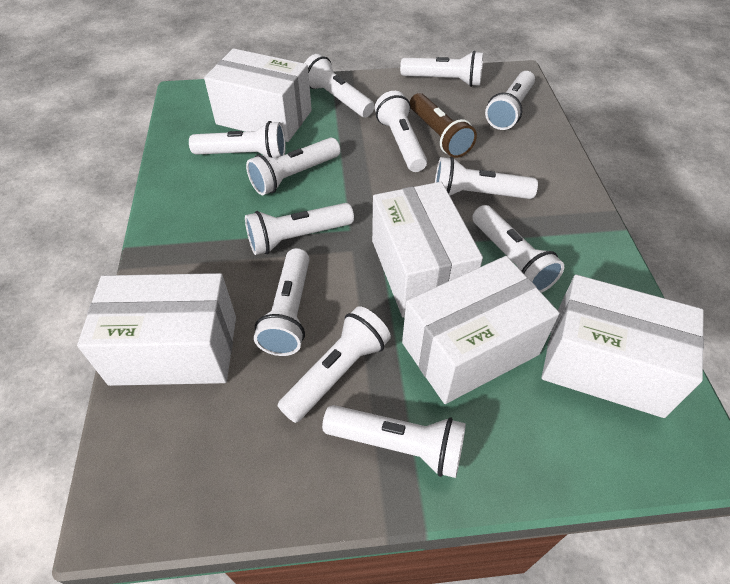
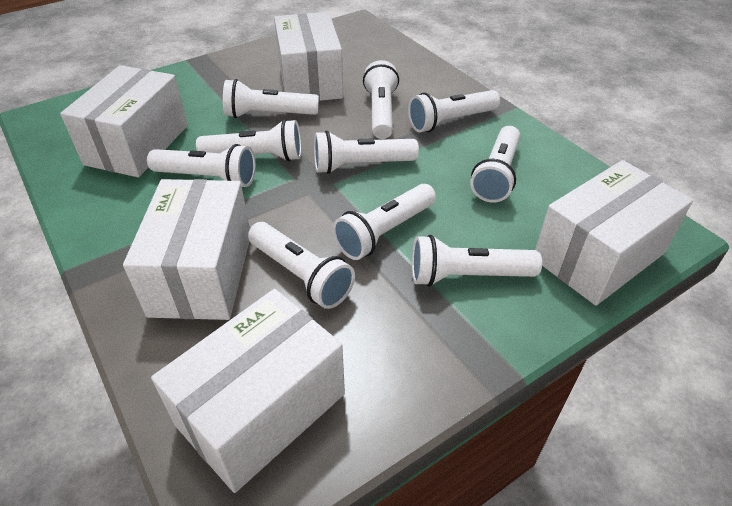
brown flashlight: 1 -> 0
white flashlight: 12 -> 10

